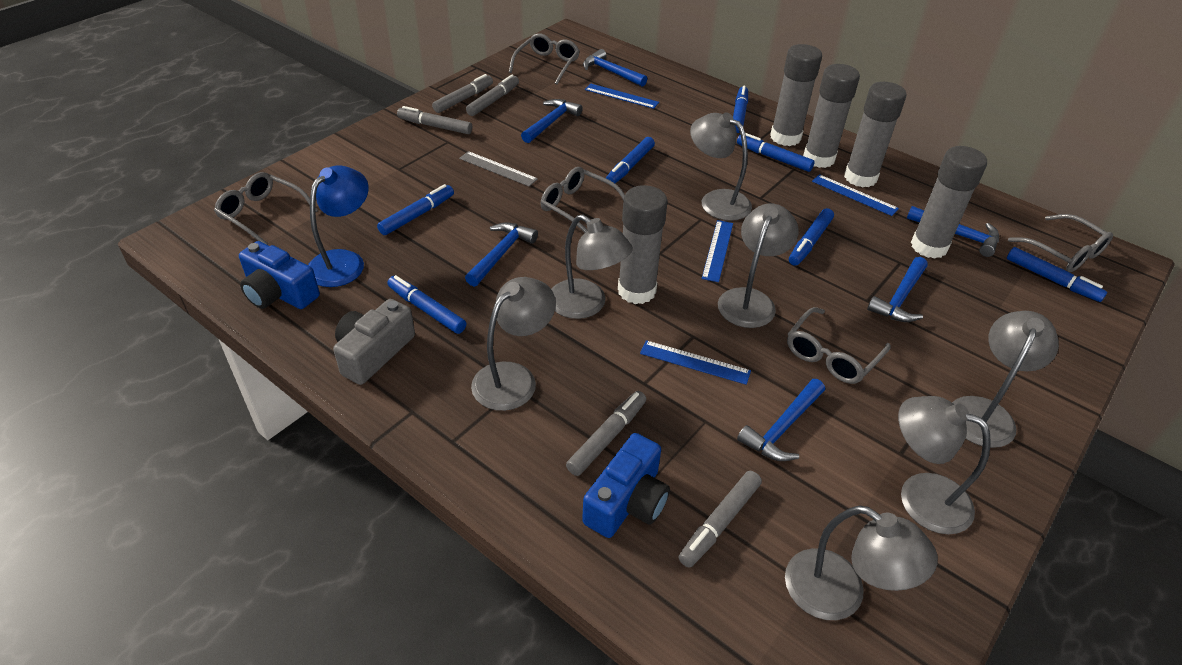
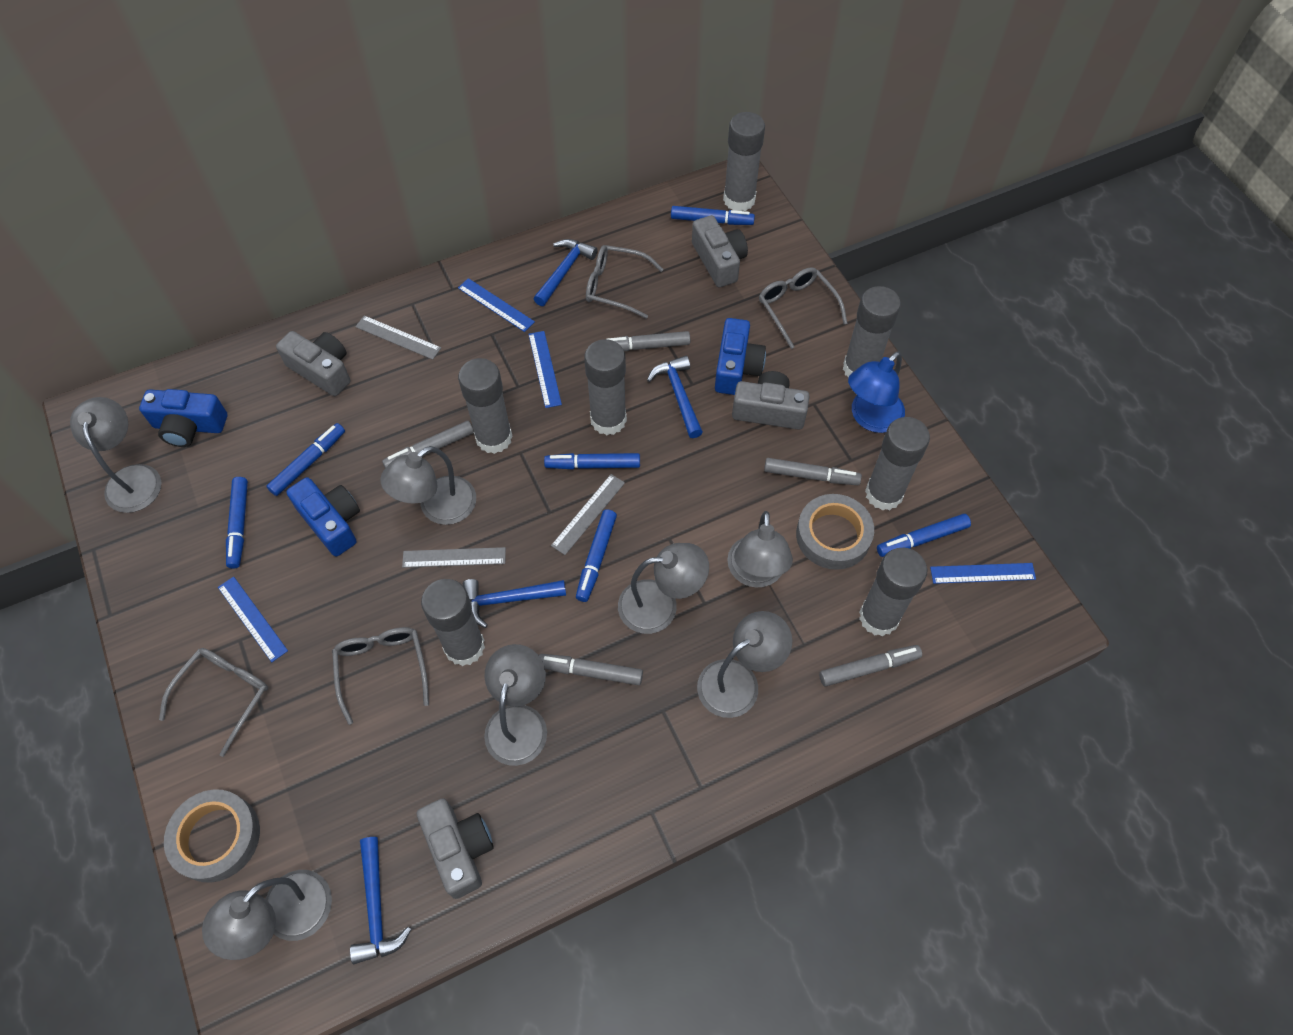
blue camera: 2 -> 3
blue hammer: 6 -> 4
blue marker: 7 -> 6
grey camera: 1 -> 4
grey glasses: 5 -> 4
grey glue stick: 5 -> 7
grey ruler: 1 -> 3
grey tape: 0 -> 2

